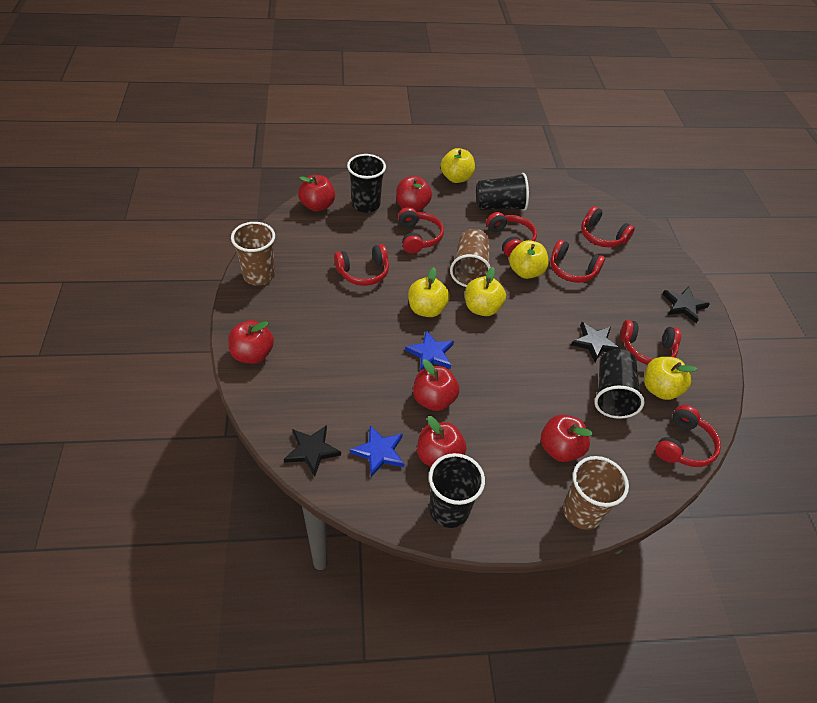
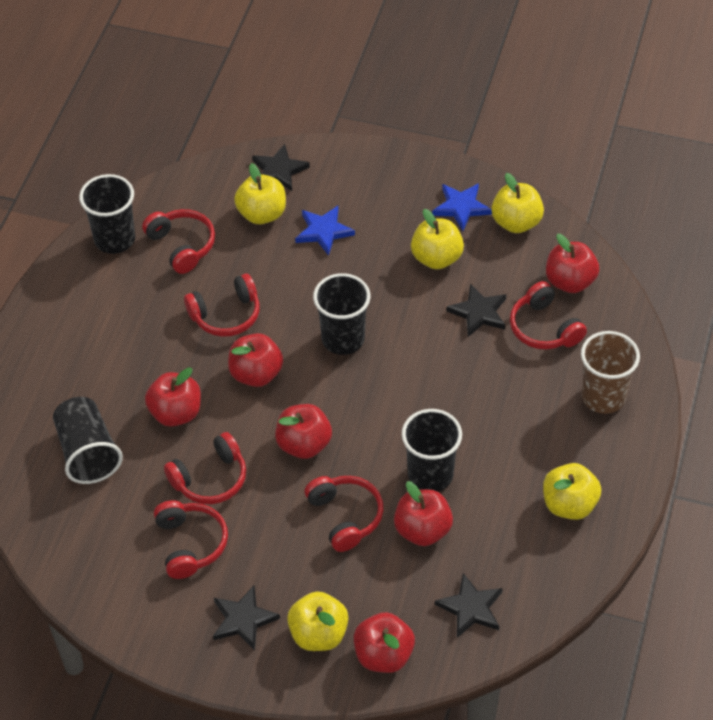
black star: 3 -> 4
brown cup: 3 -> 1
red headphones: 7 -> 6

